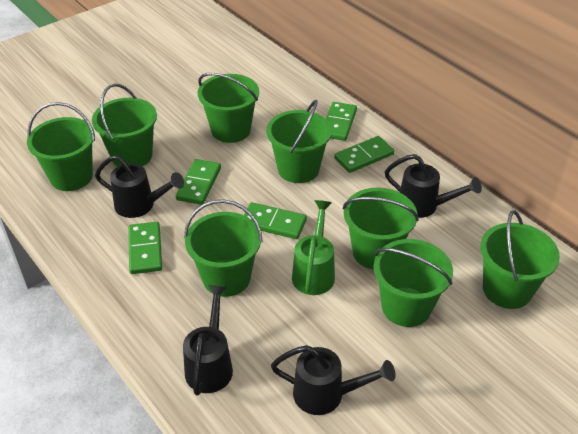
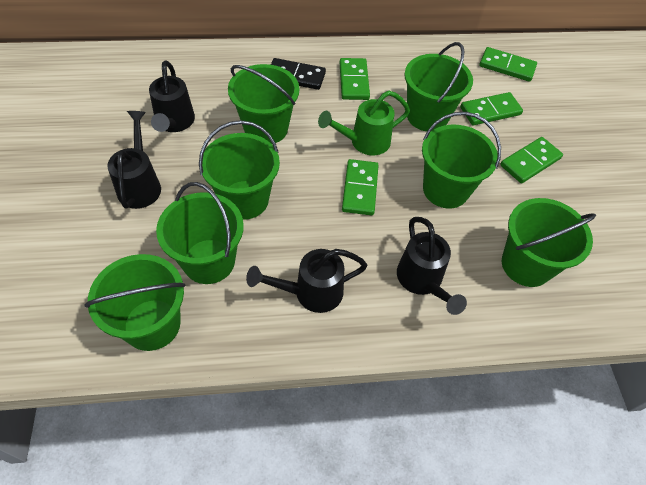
black domino: 0 -> 1
green bucket: 8 -> 7

